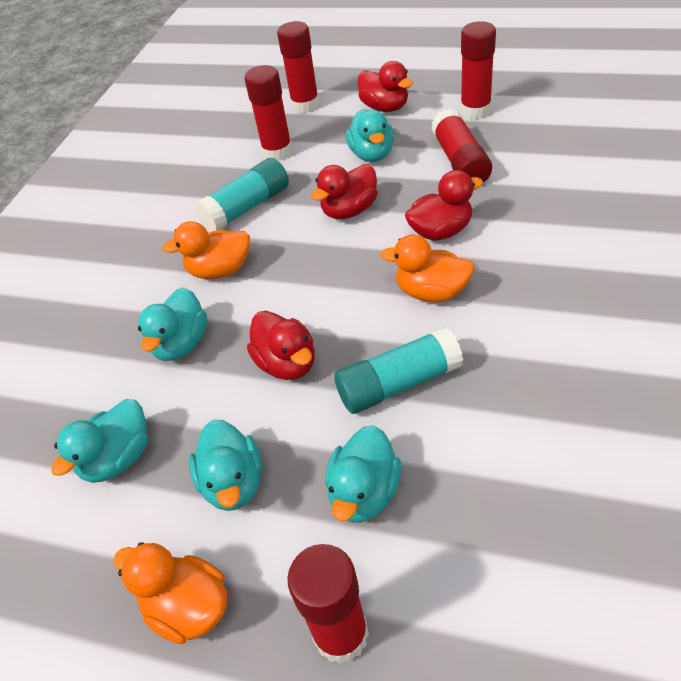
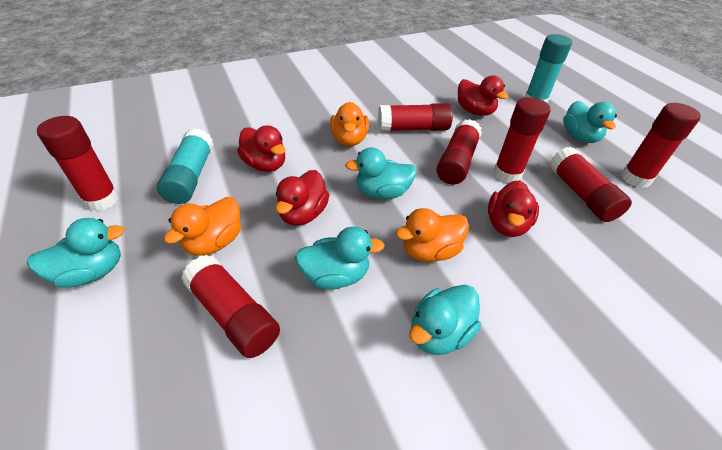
red glue stick: 5 -> 7

